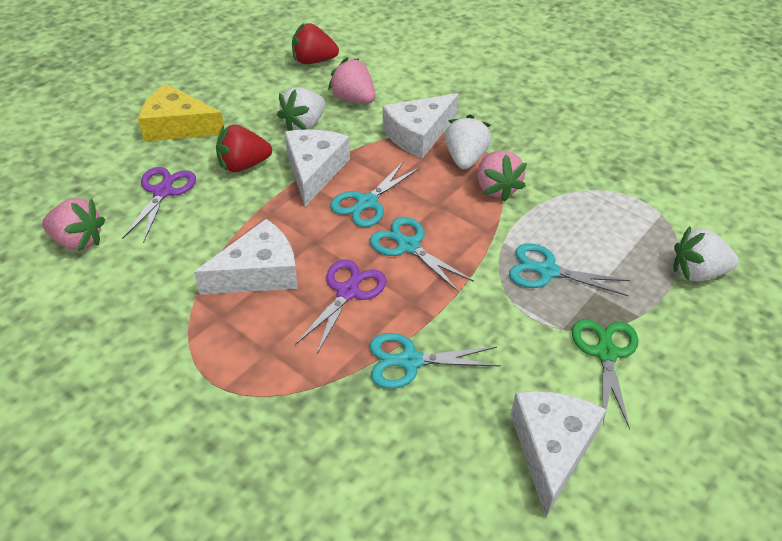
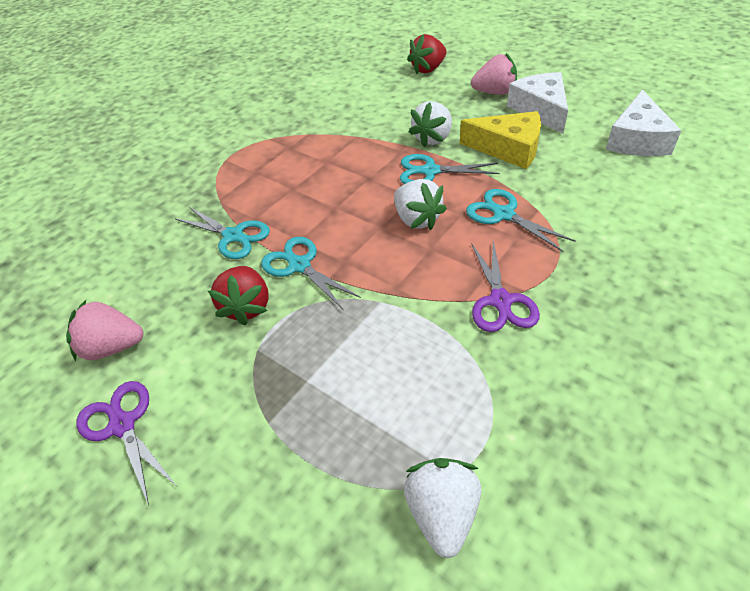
green scissors: 1 -> 0
pink strawberry: 3 -> 2
white cheese: 4 -> 2

